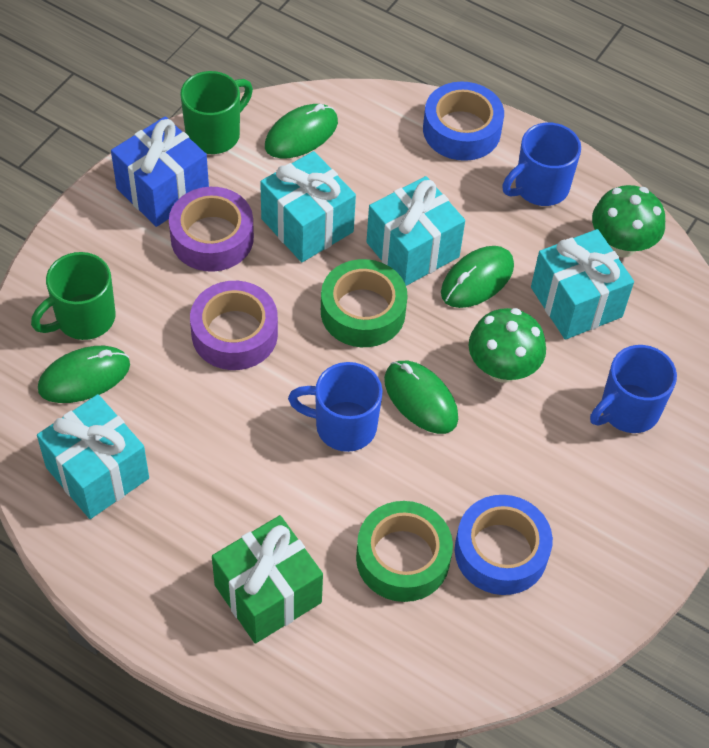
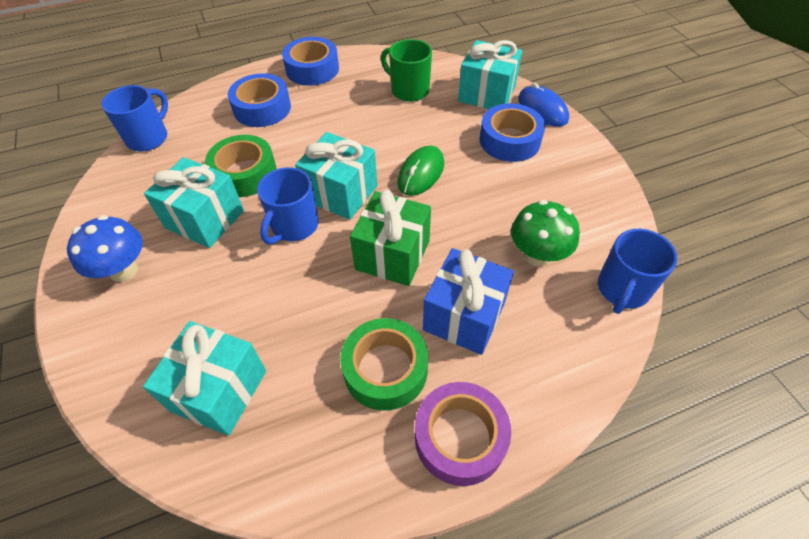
blue mouse: 0 -> 1
blue mushroom: 0 -> 1
blue tape: 2 -> 3
green mouse: 4 -> 1
green mug: 2 -> 1
green mushroom: 2 -> 1
purple tape: 2 -> 1

